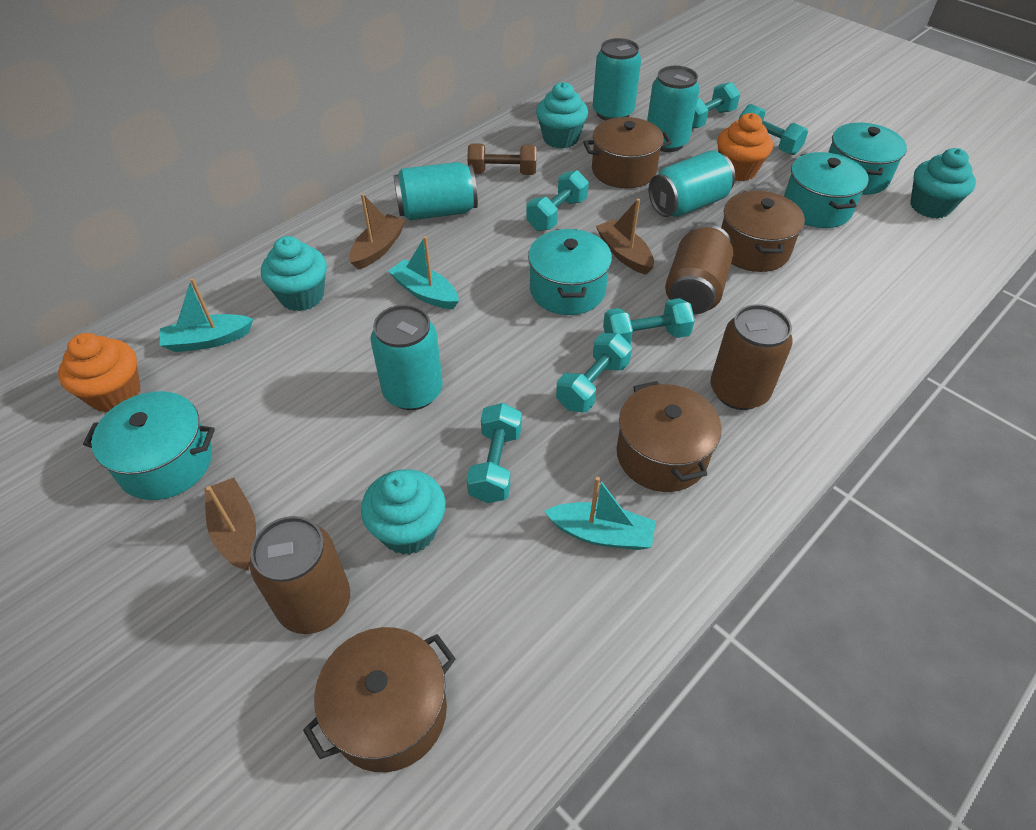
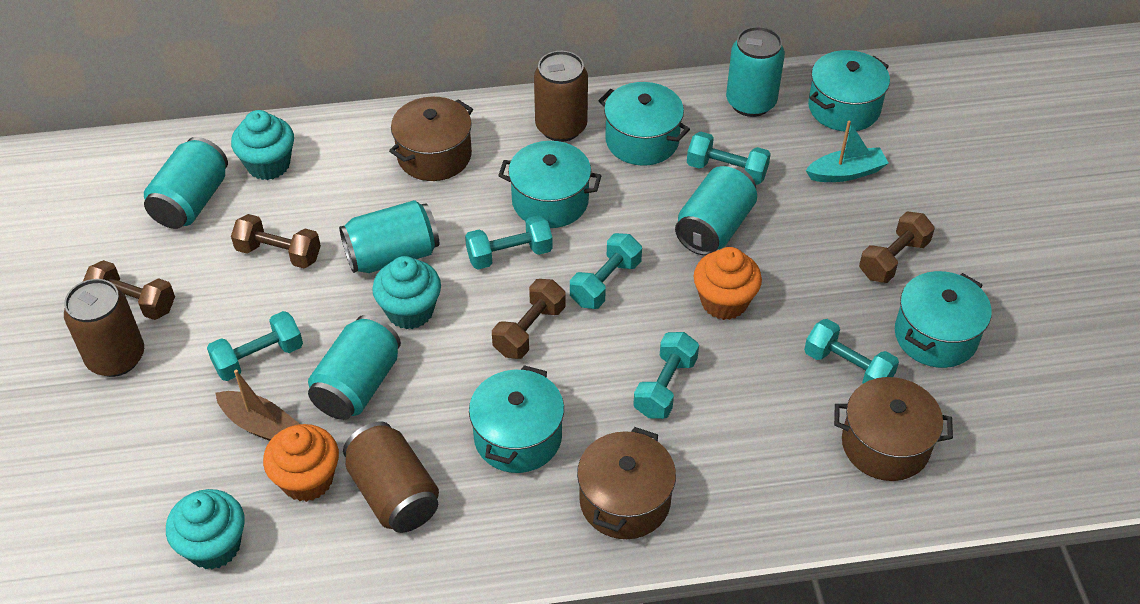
brown boat: 3 -> 1
brown dumbbell: 1 -> 4
brown pot: 4 -> 3
turquoise boat: 3 -> 1
turquoise cupcake: 4 -> 3
turquoise pot: 4 -> 5

